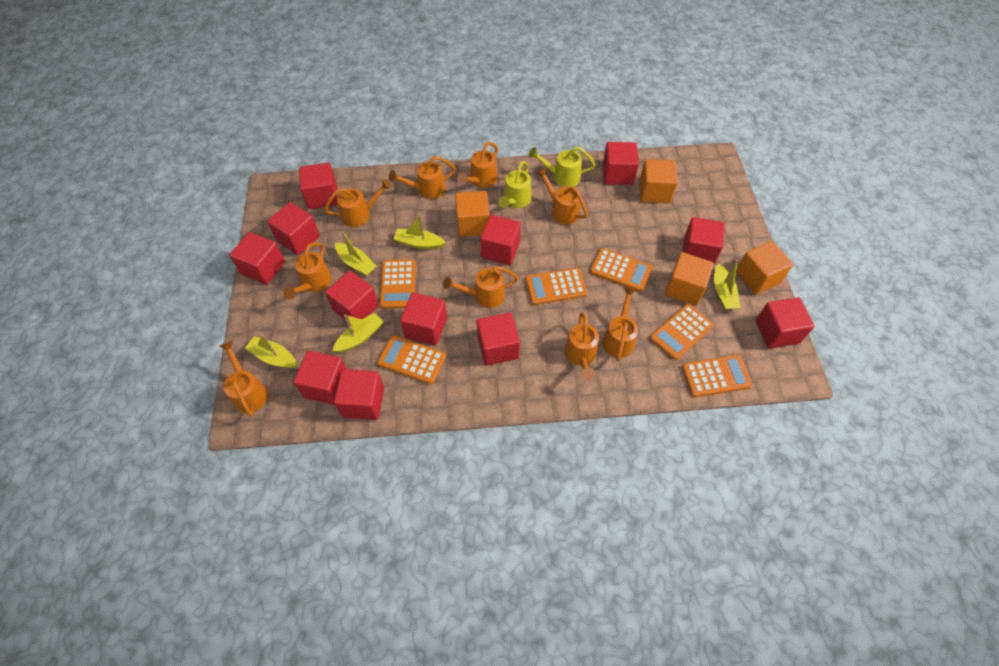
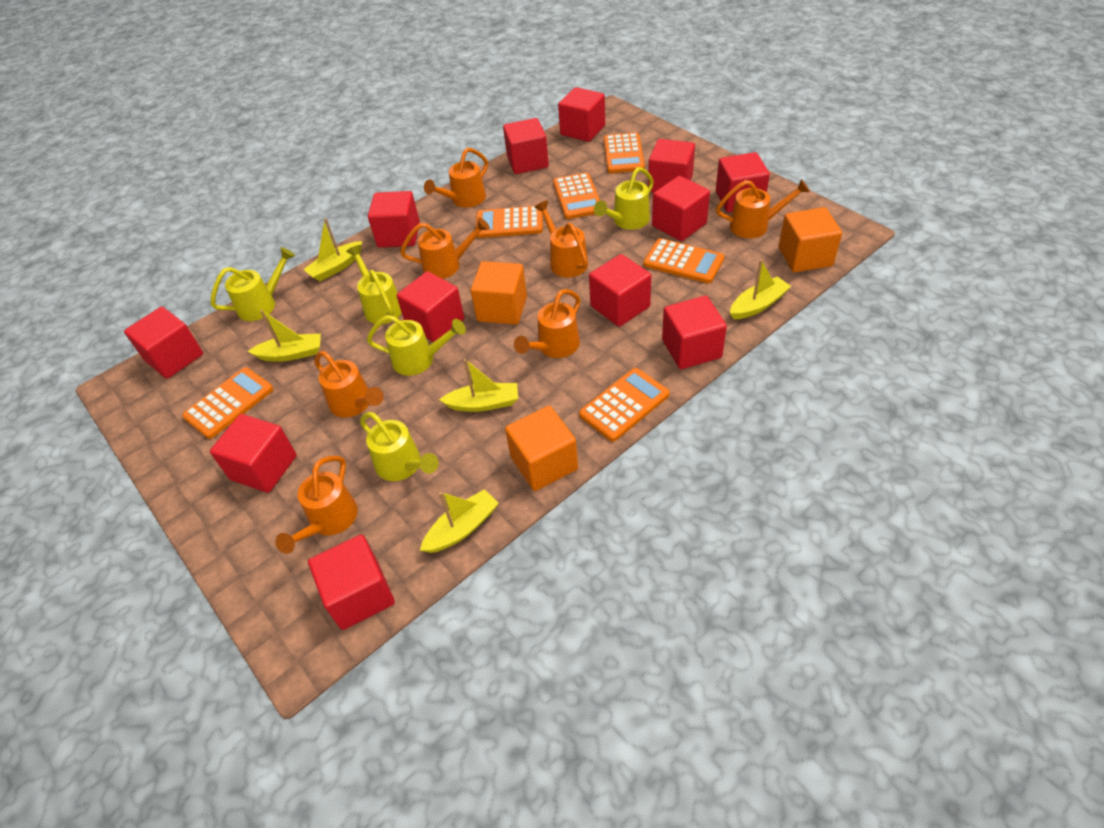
orange cube: 4 -> 3
orange watering can: 9 -> 7
yellow watering can: 2 -> 5

